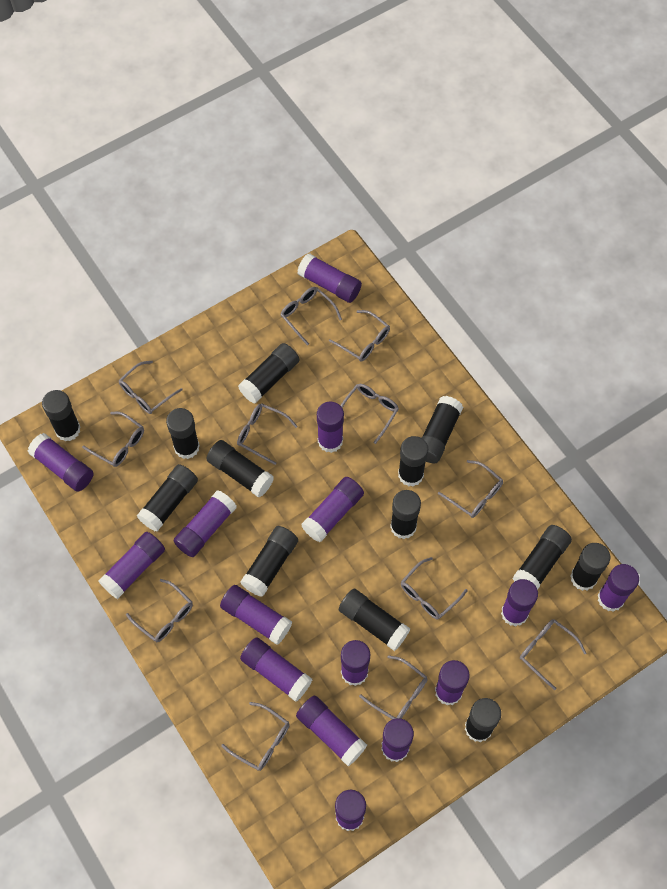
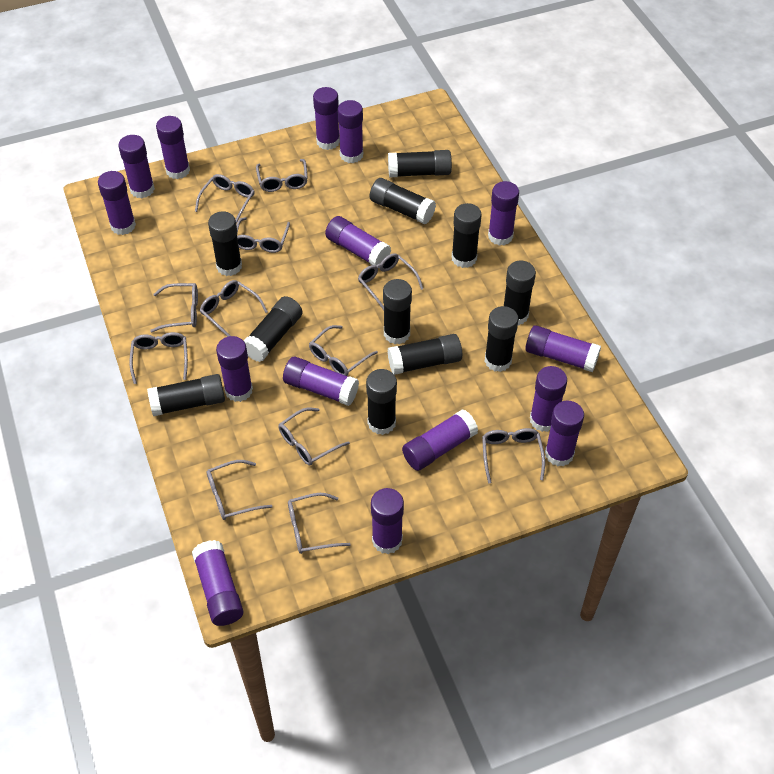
black glue stick: 13 -> 11

